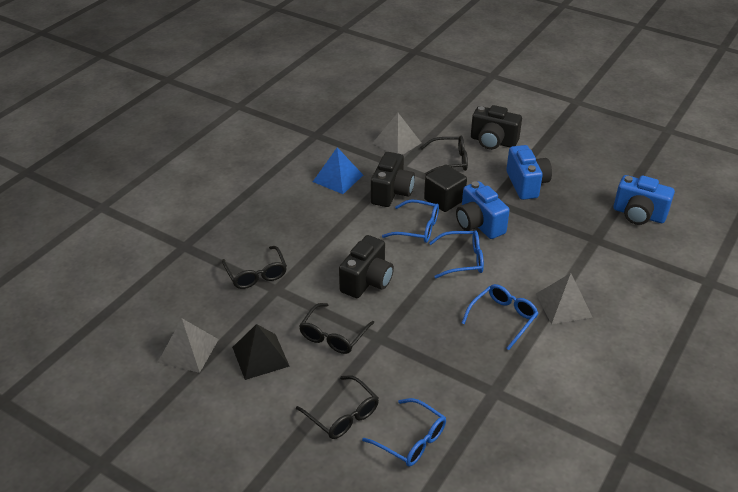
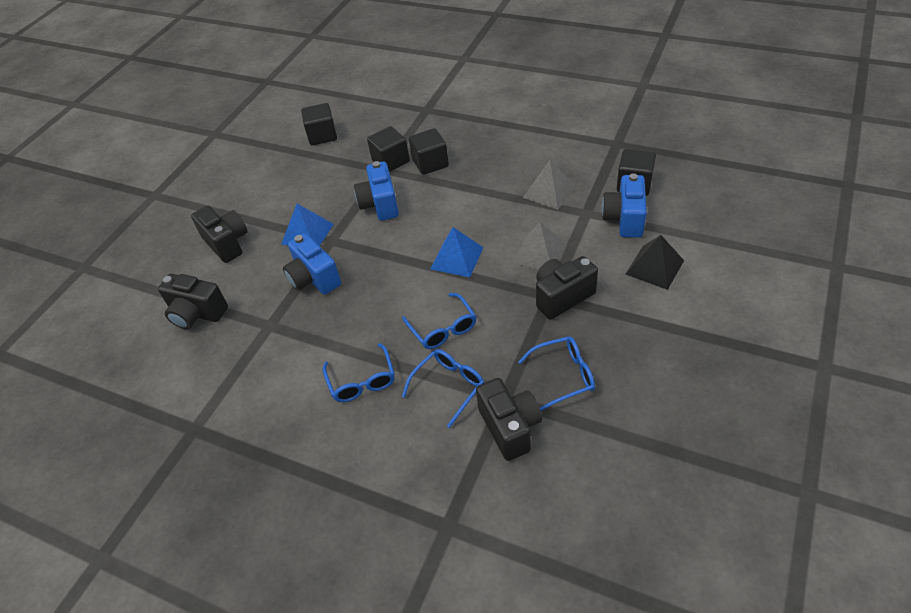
black camera: 3 -> 4
black cube: 1 -> 4
black glasses: 4 -> 0
blue pyramid: 1 -> 2
grey pyramid: 3 -> 2

